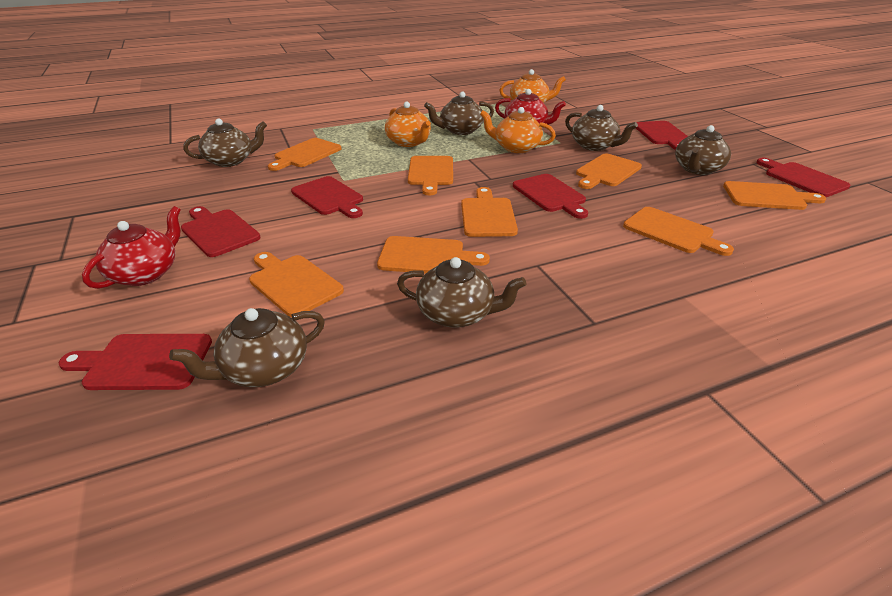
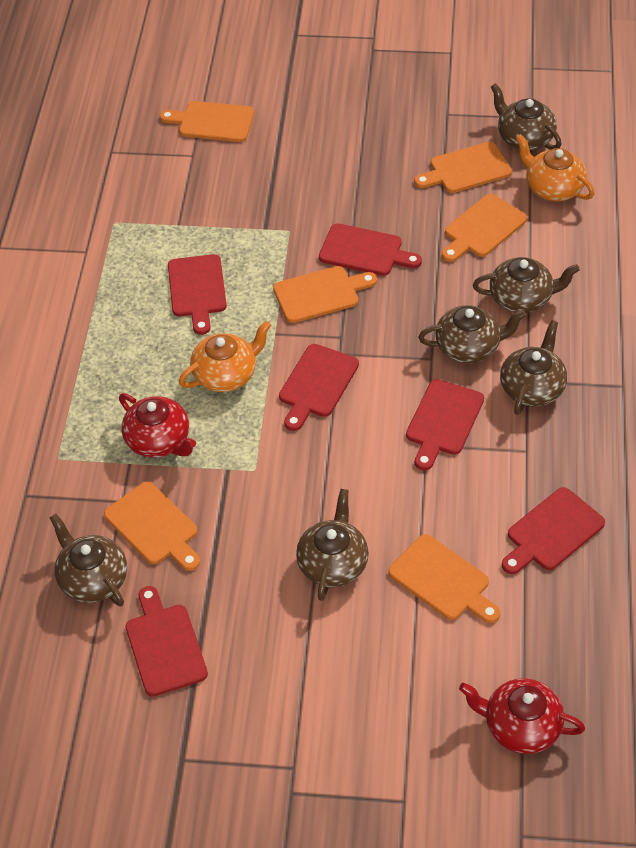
orange cutting board: 8 -> 6
orange teapot: 3 -> 2

